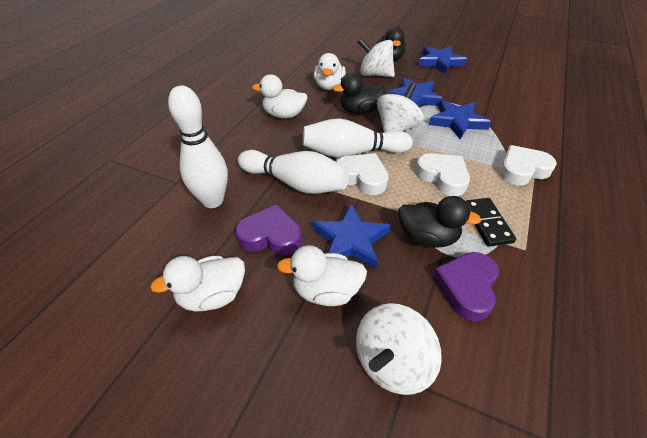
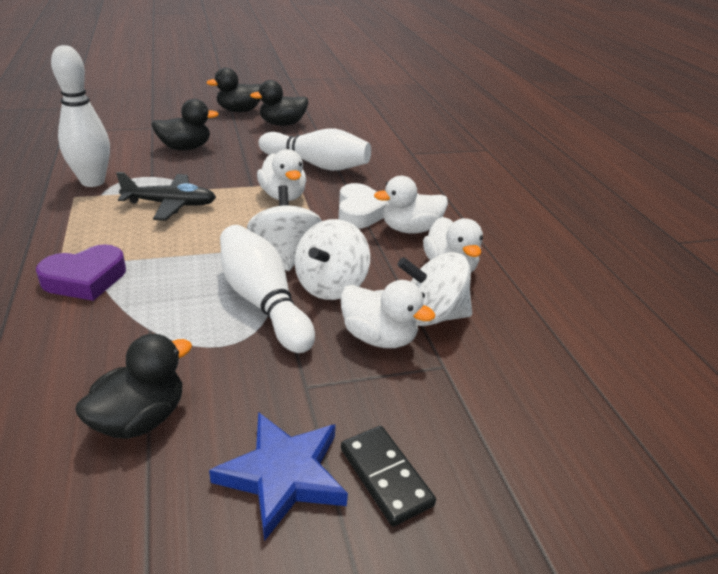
black duck: 3 -> 4
black plane: 0 -> 1
blue star: 4 -> 1
purple heart: 2 -> 1
white heart: 3 -> 1

